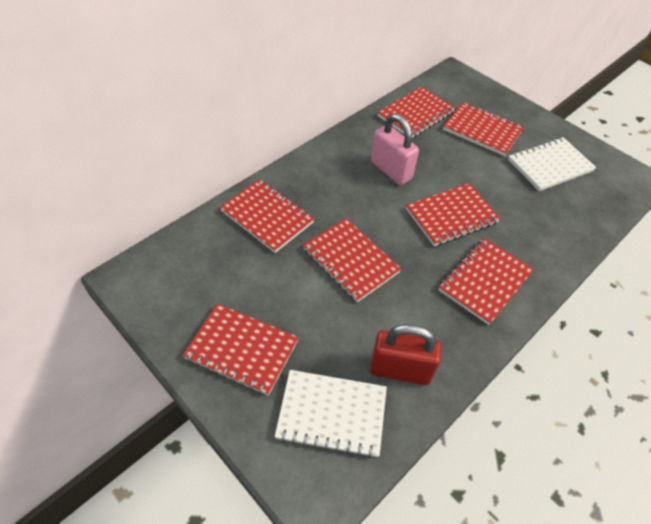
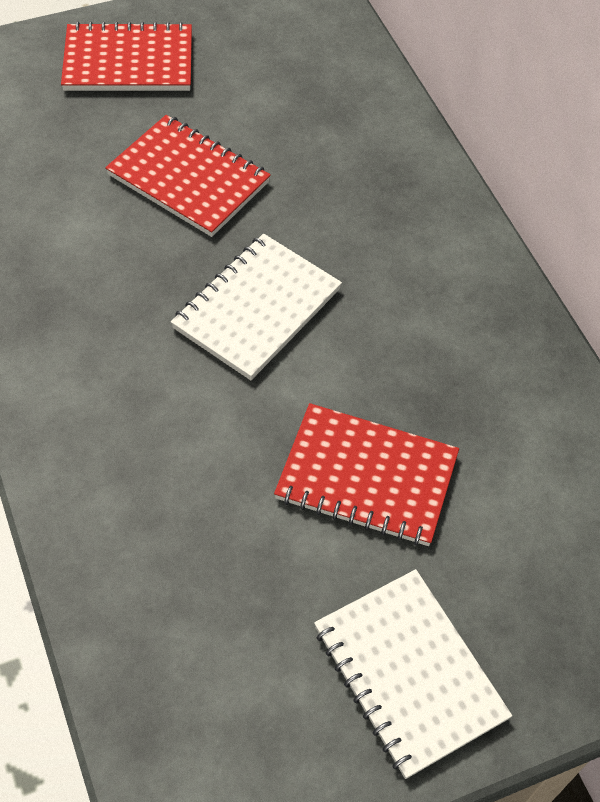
pink padlock: 1 -> 0
red notebook: 7 -> 3
red padlock: 1 -> 0

